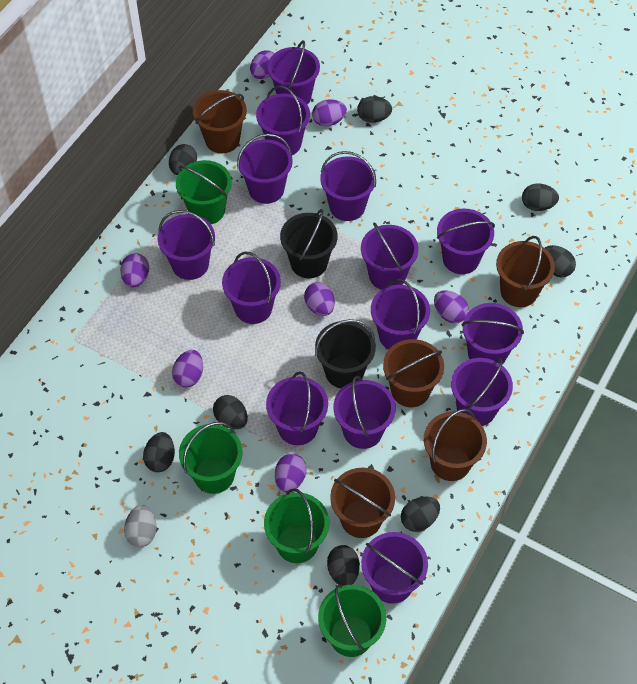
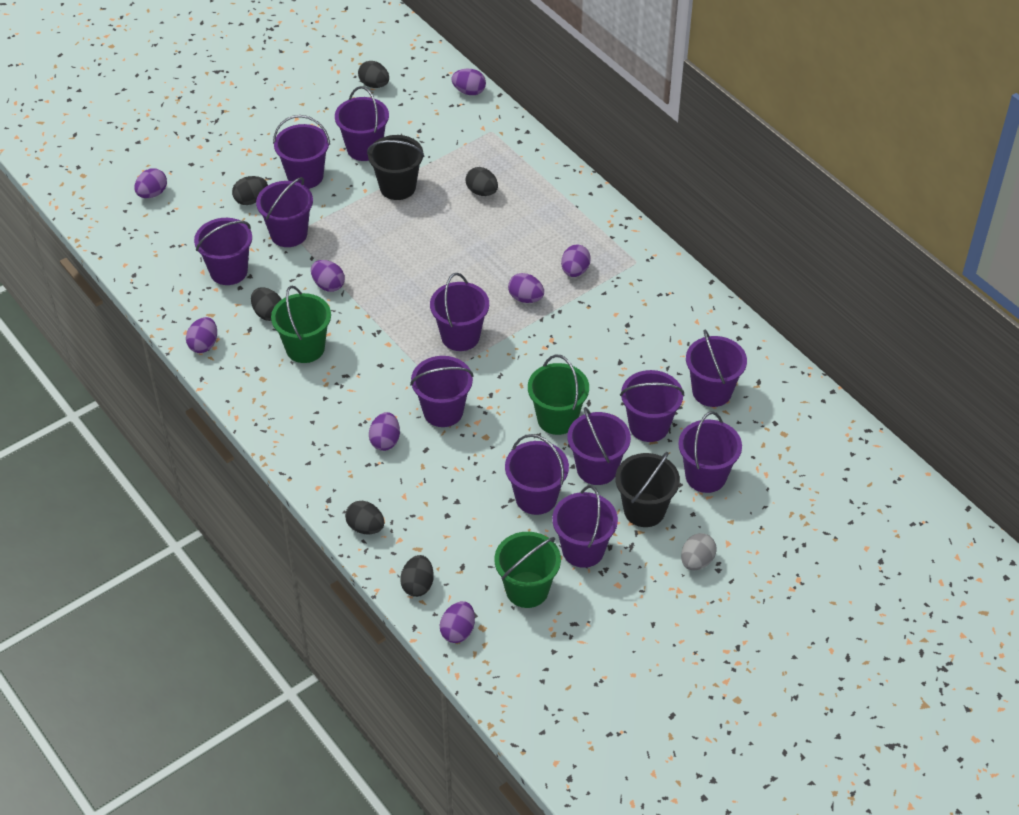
black egg: 8 -> 6
brown bucket: 5 -> 0
green bucket: 4 -> 3
purple bucket: 14 -> 12
purple egg: 7 -> 8

